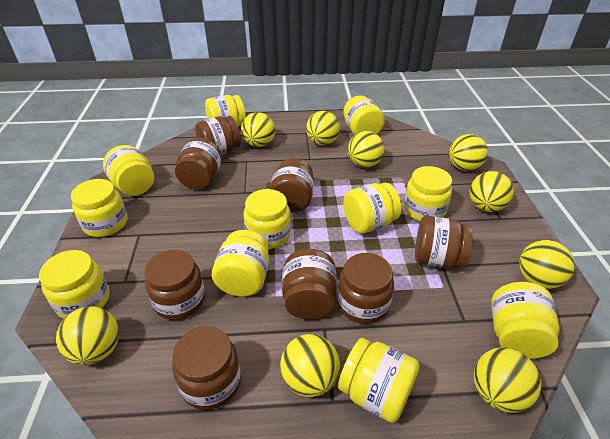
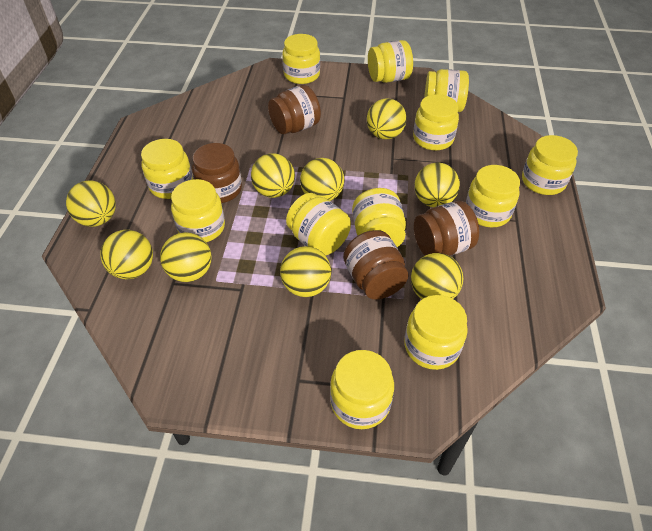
brown jar: 8 -> 4
yellow jar: 11 -> 12

